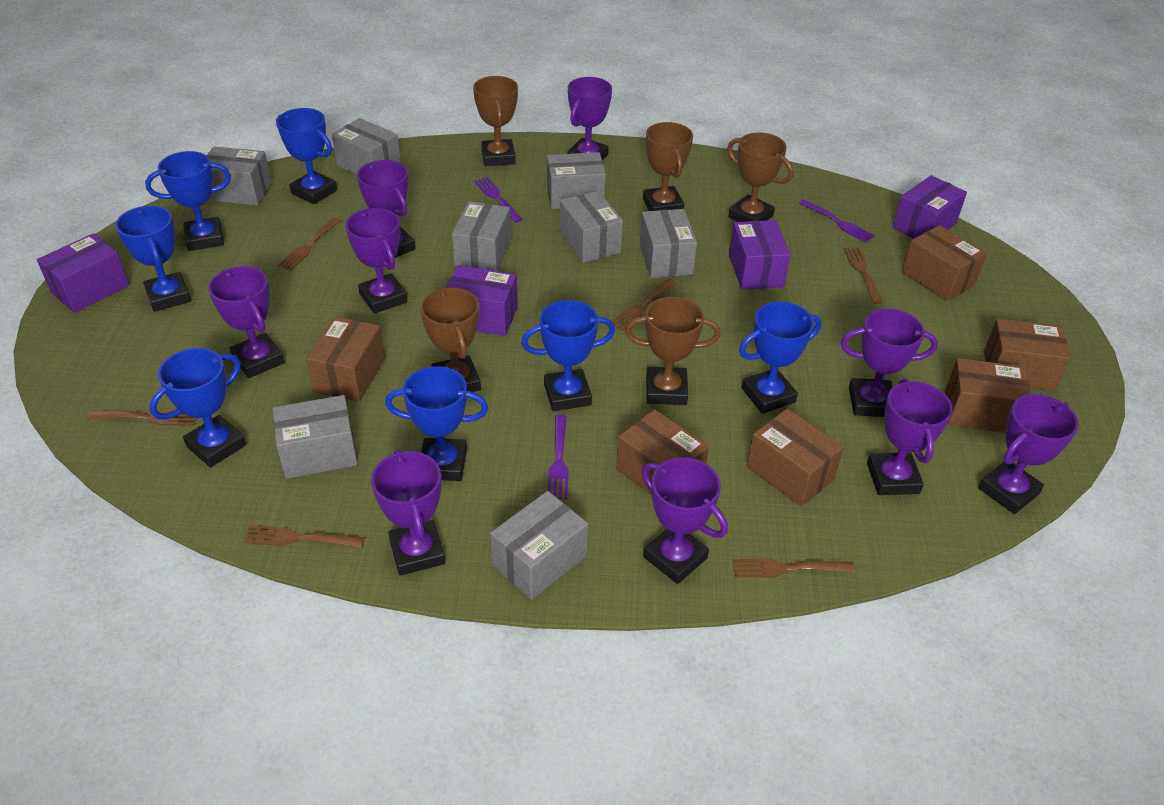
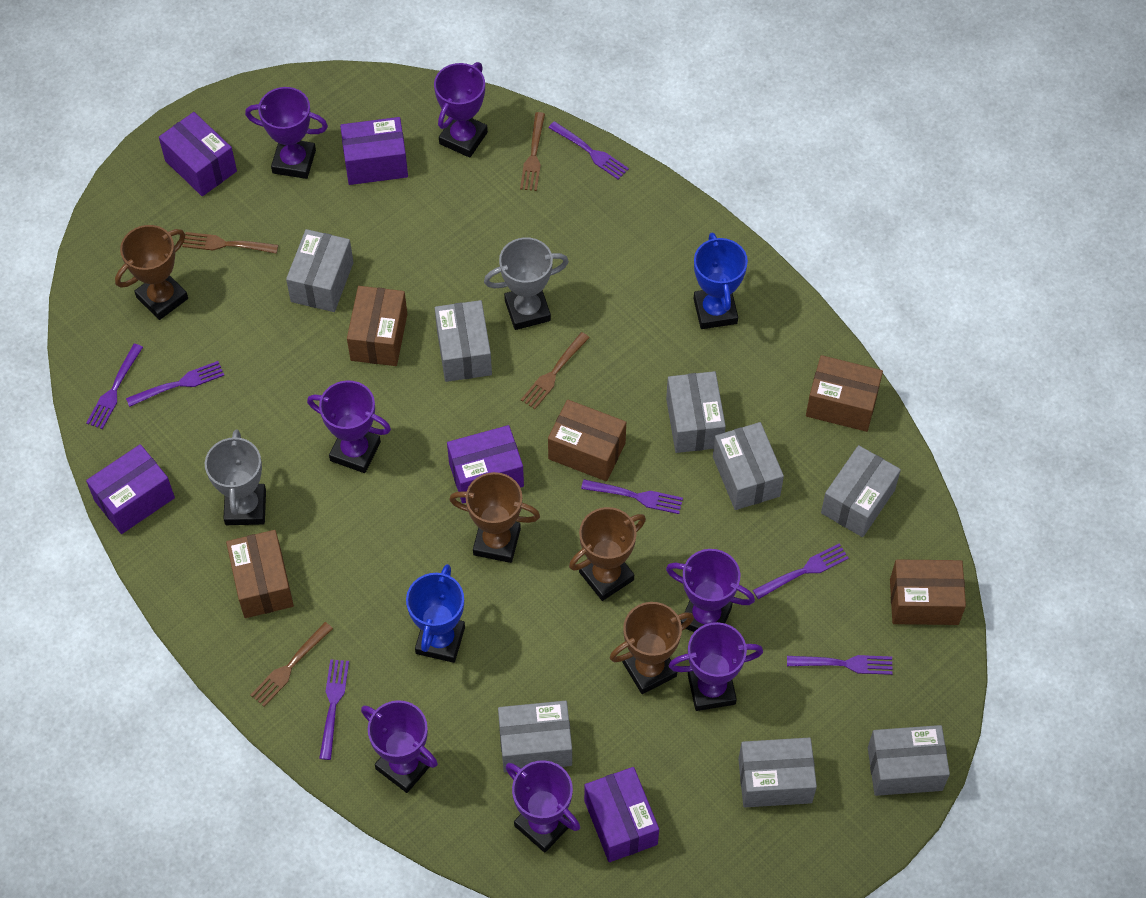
blue trophy: 7 -> 2
brown box: 6 -> 5
brown fork: 6 -> 4
brown trophy: 5 -> 4
grey trophy: 0 -> 2
purple box: 4 -> 5
purple fork: 3 -> 7
purple trophy: 9 -> 7

